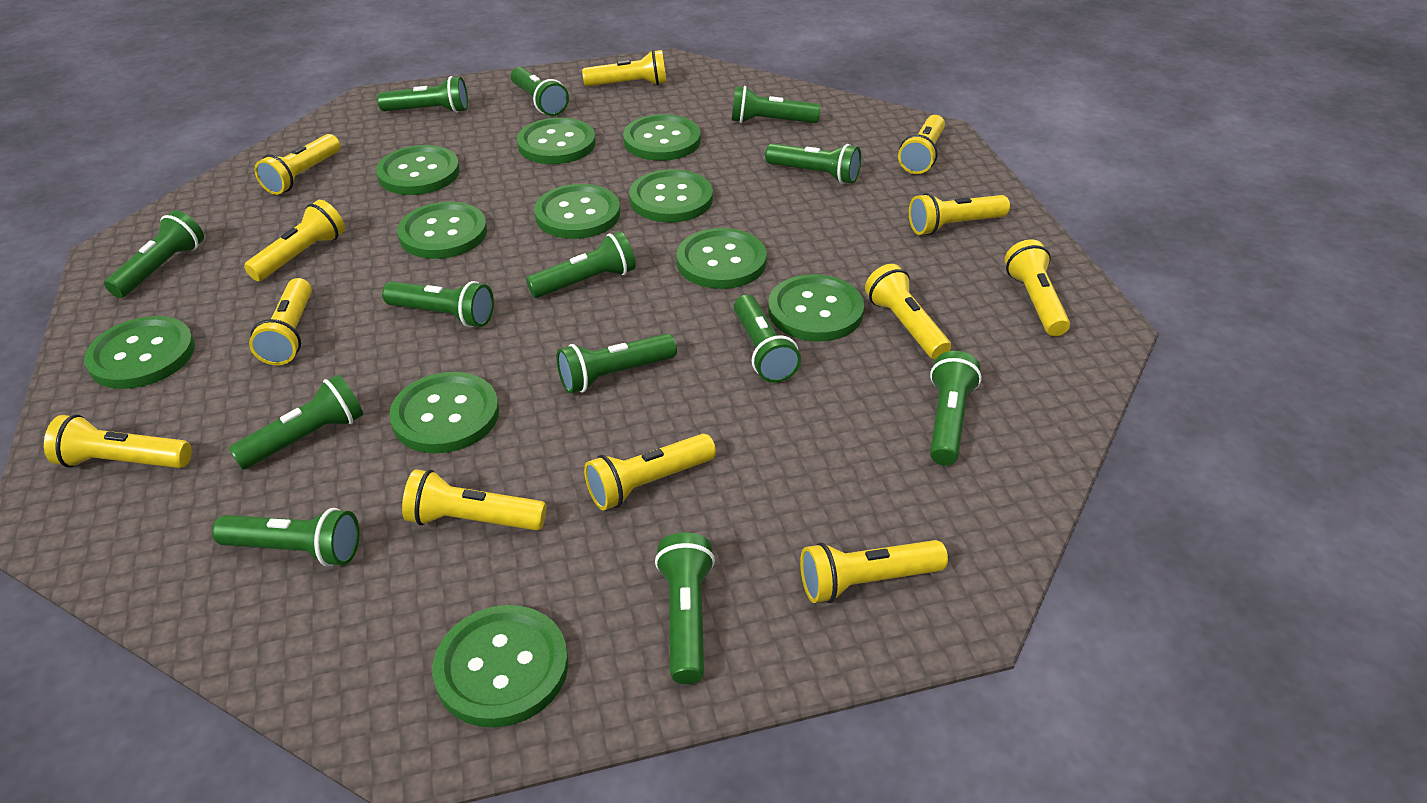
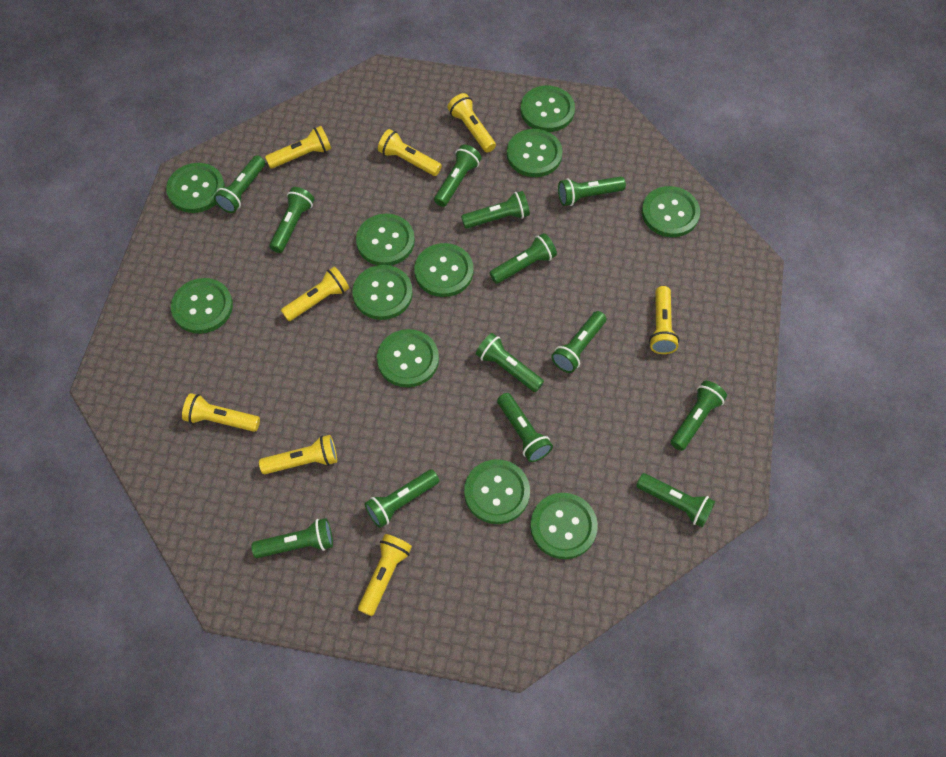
yellow flashlight: 12 -> 8

